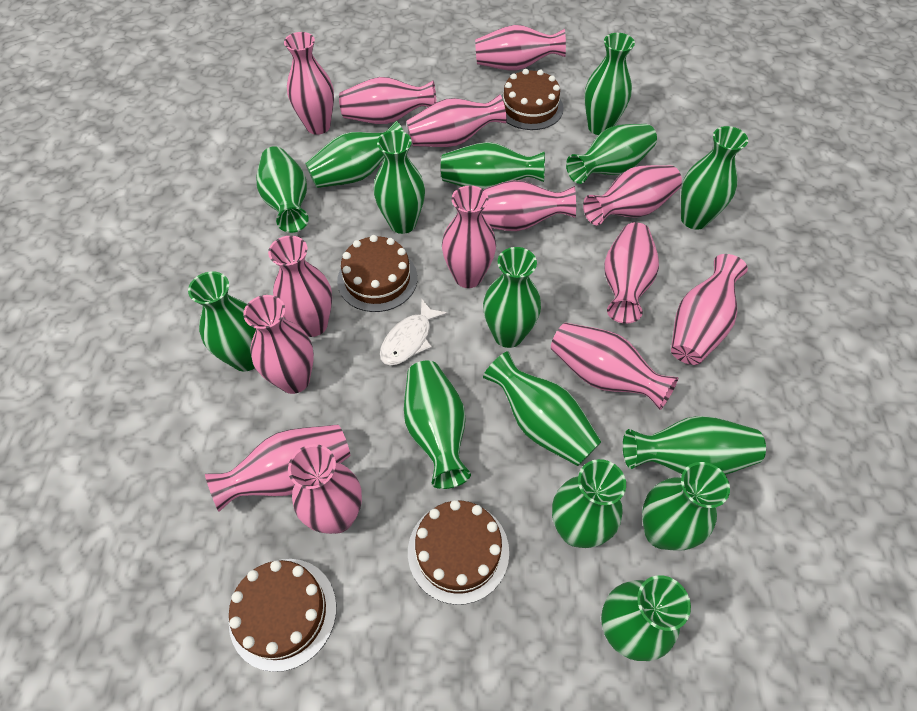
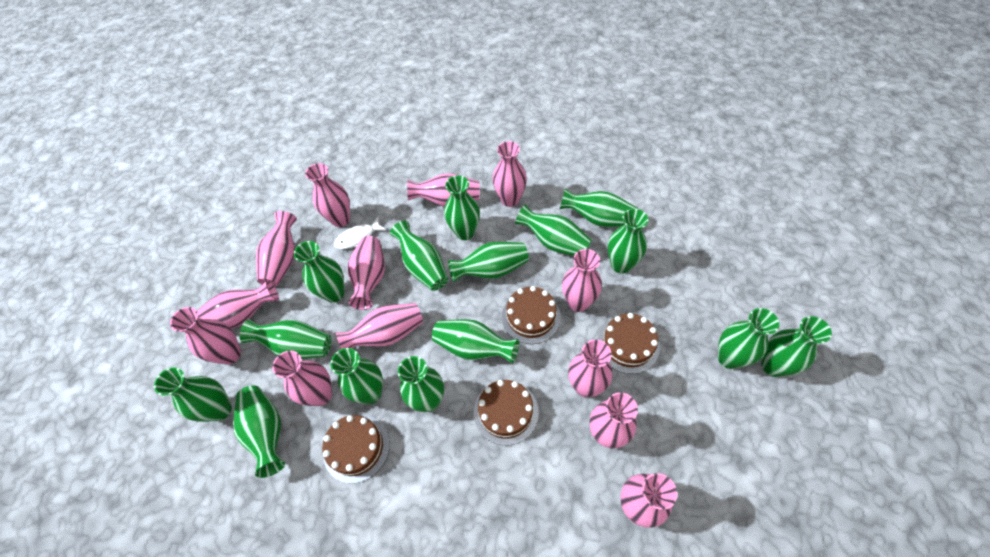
pink vase: 14 -> 13

